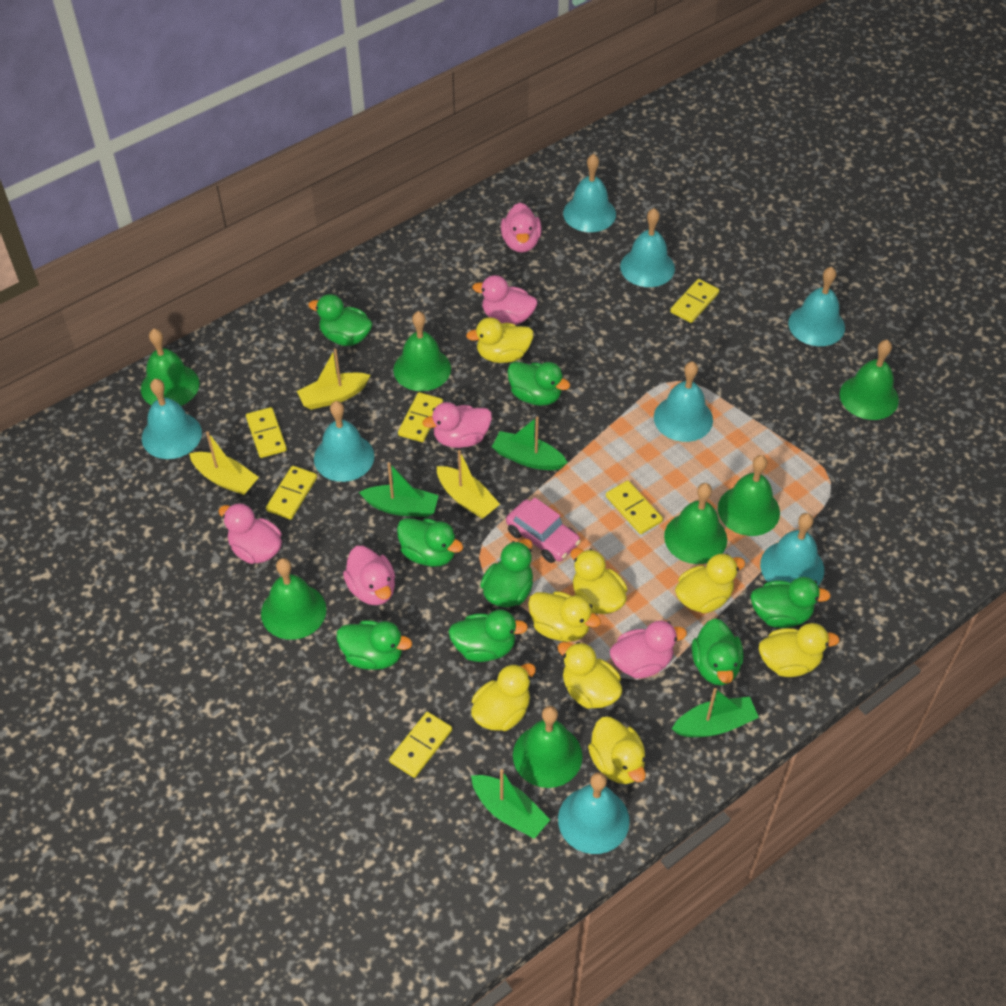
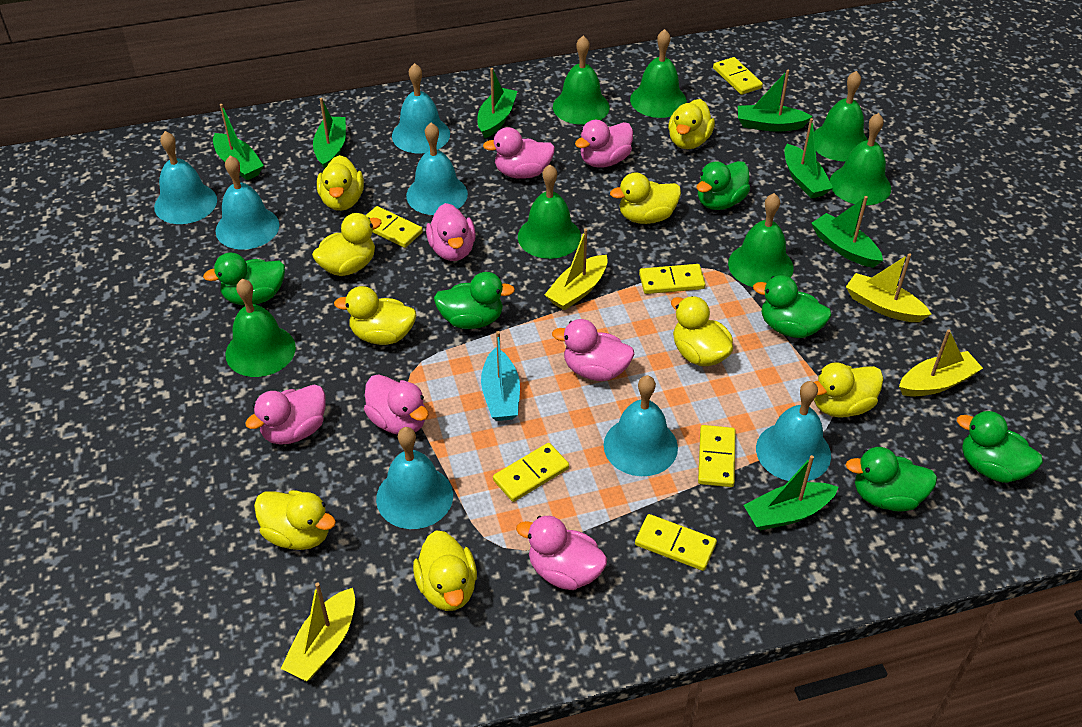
green boat: 4 -> 7
green duck: 8 -> 6
pink car: 1 -> 0
pink duck: 6 -> 7
turquoise bell: 8 -> 7
turquoise boat: 0 -> 1
yellow boat: 3 -> 4
yellow duck: 8 -> 9

